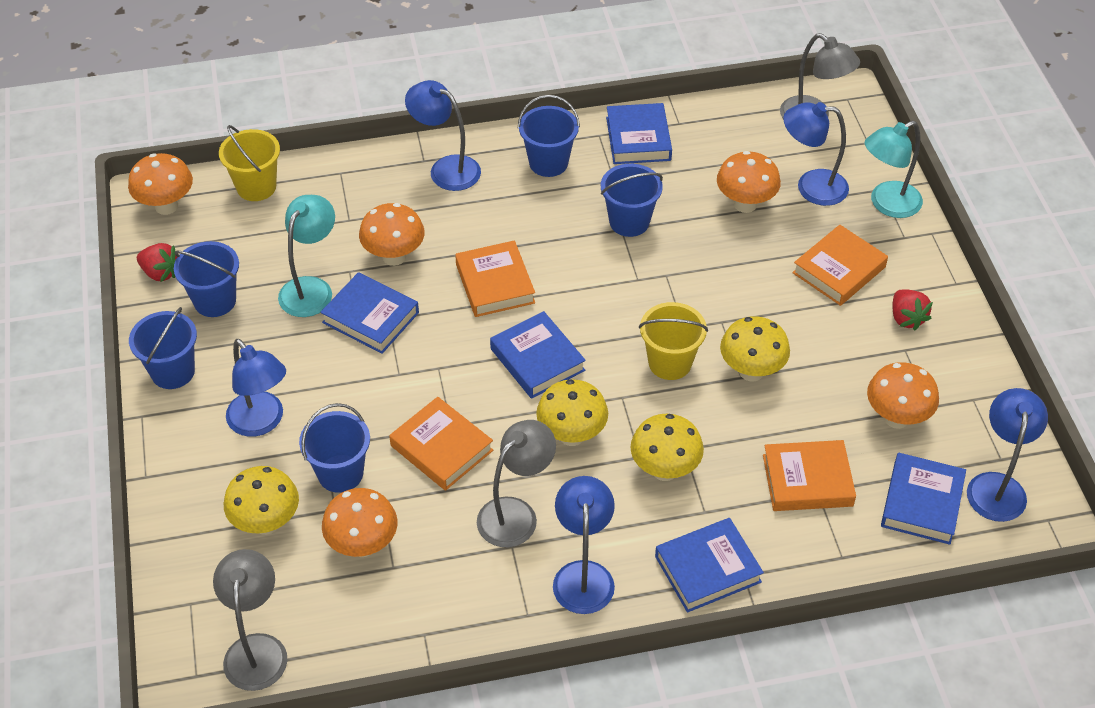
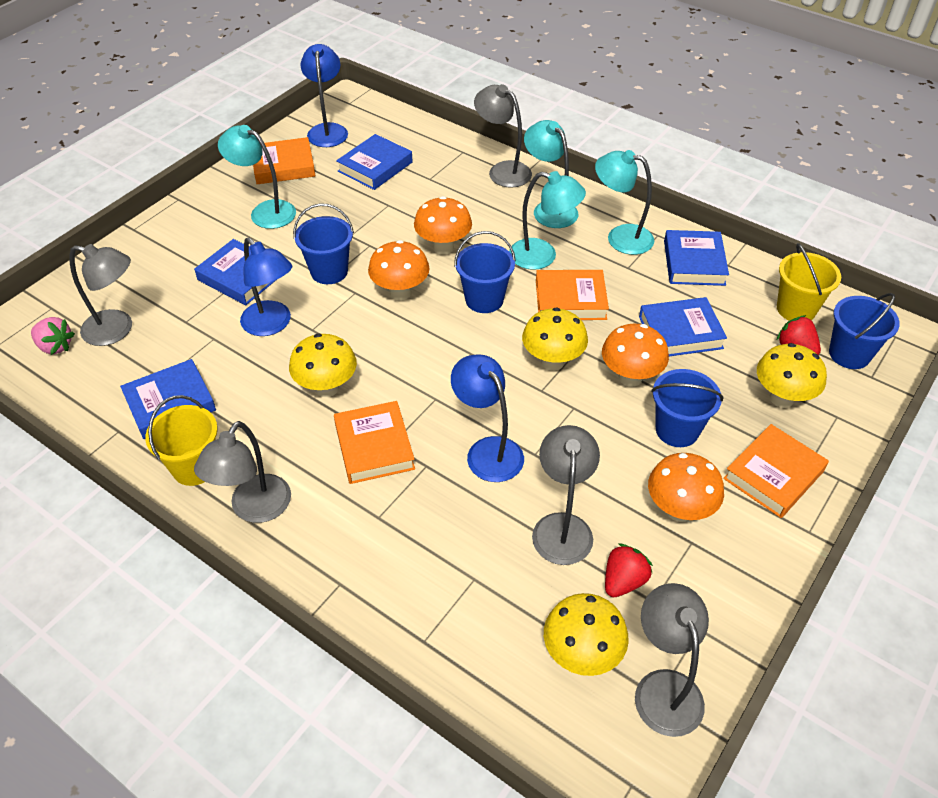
blue bucket: 5 -> 4
blue lamp: 5 -> 3
grey lamp: 3 -> 5
orange mushroom: 5 -> 4
pink strawberry: 0 -> 1
turquoise lamp: 2 -> 4

